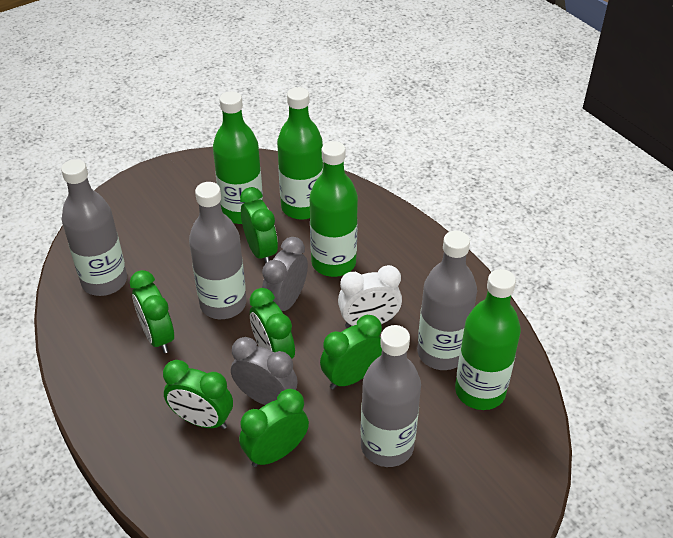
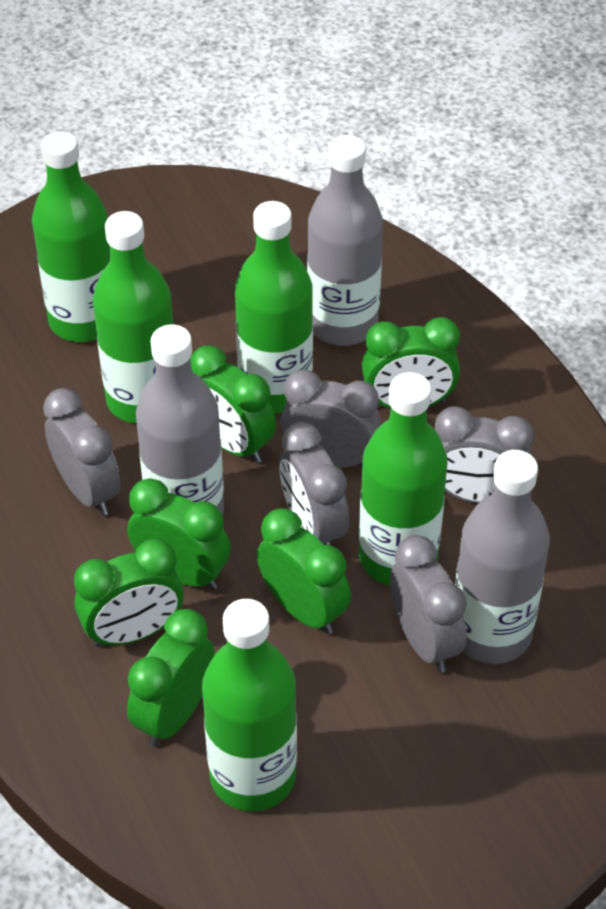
green bottle: 4 -> 5
grey bottle: 4 -> 3
grey clock: 2 -> 5
white clock: 1 -> 0

